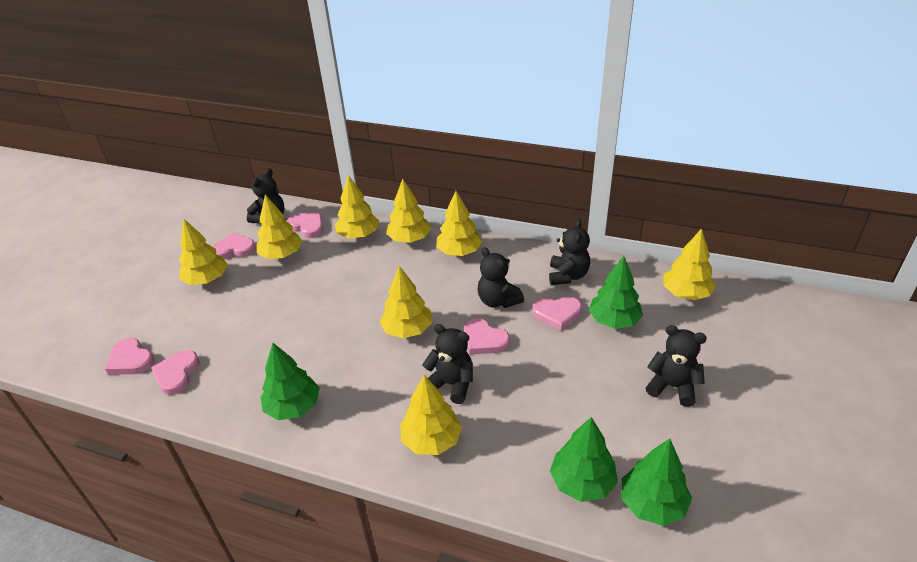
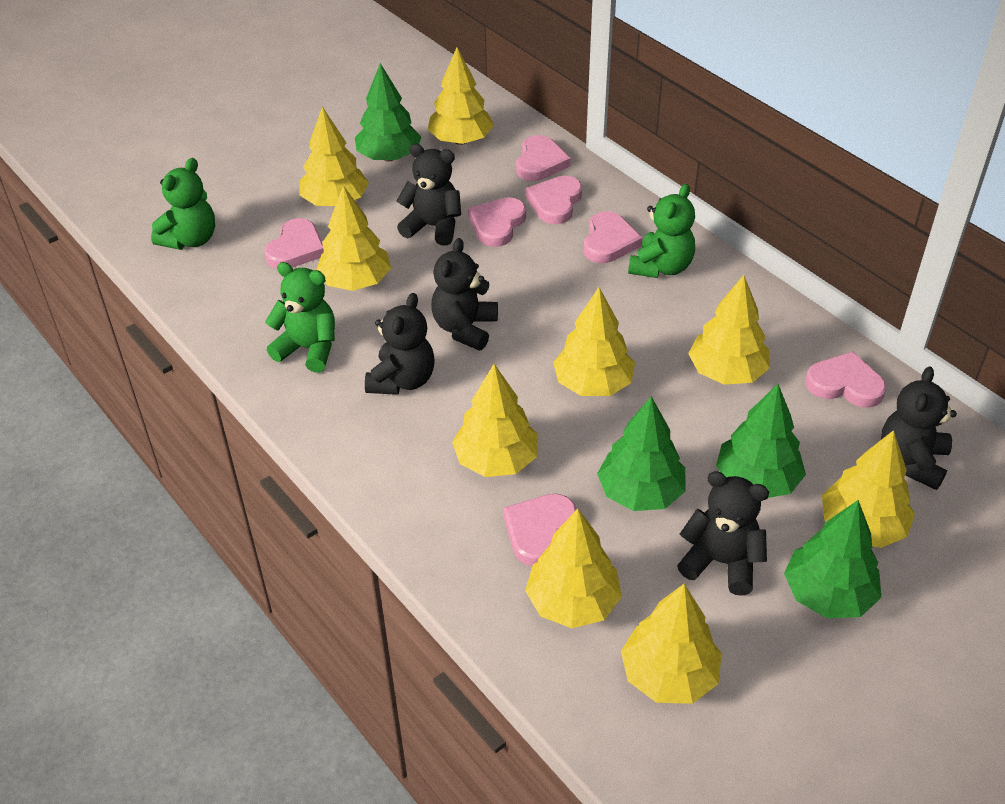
green teddy bear: 0 -> 3
pink heart: 6 -> 7
yellow tree: 8 -> 9

